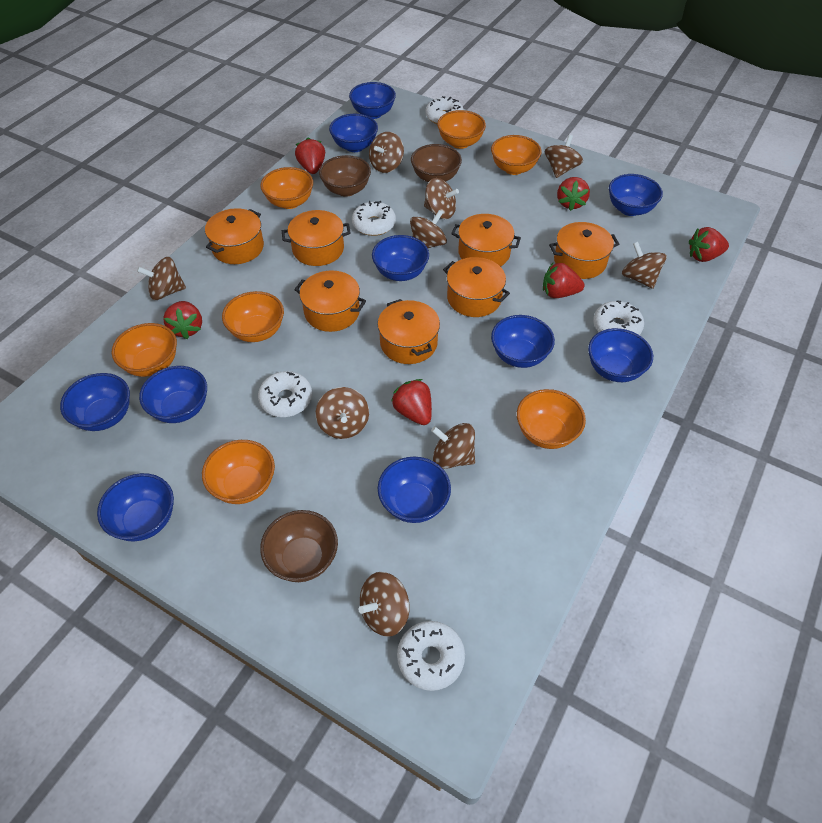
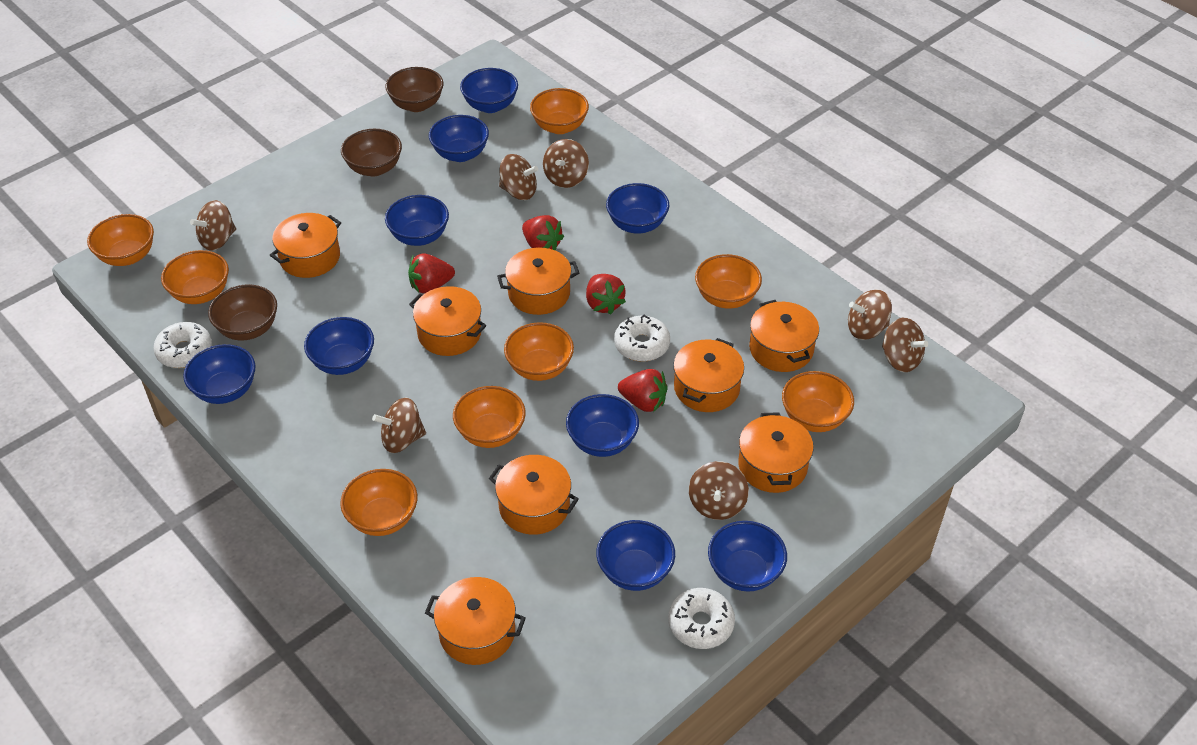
blue bowl: 10 -> 9
brown spinning top: 9 -> 7
orange bowl: 7 -> 8
orange pot: 7 -> 8
red strawberry: 6 -> 4
white donut: 5 -> 3

